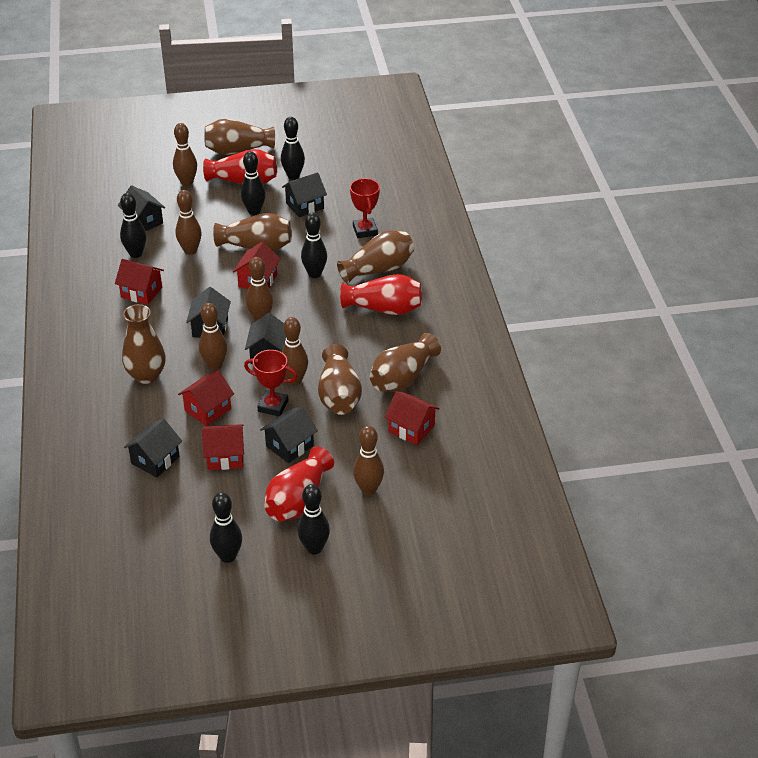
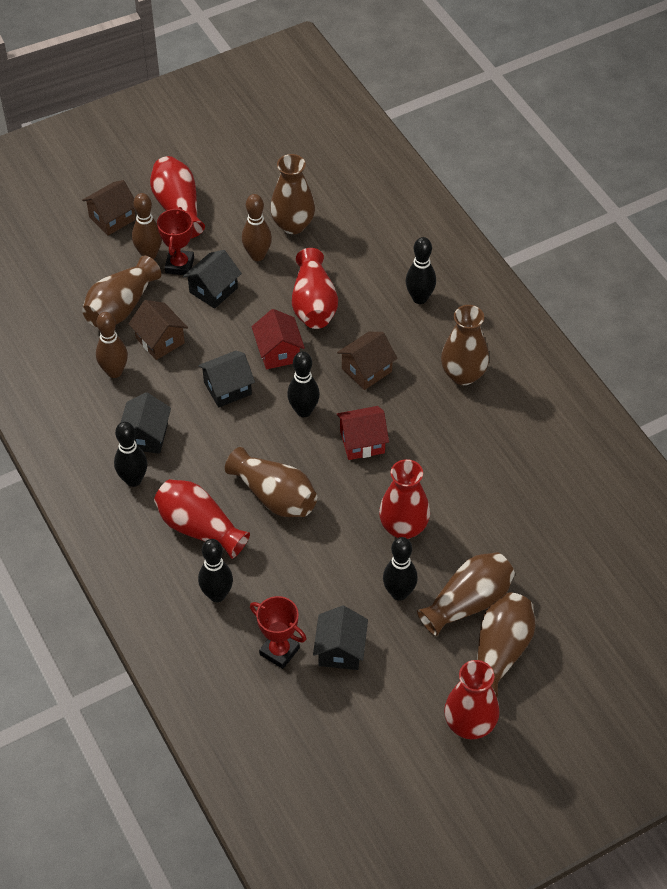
black bowling pin: 6 -> 5
black house: 6 -> 4
brown bowling pin: 6 -> 3
brown house: 0 -> 3
red house: 5 -> 2
red vase: 3 -> 5

